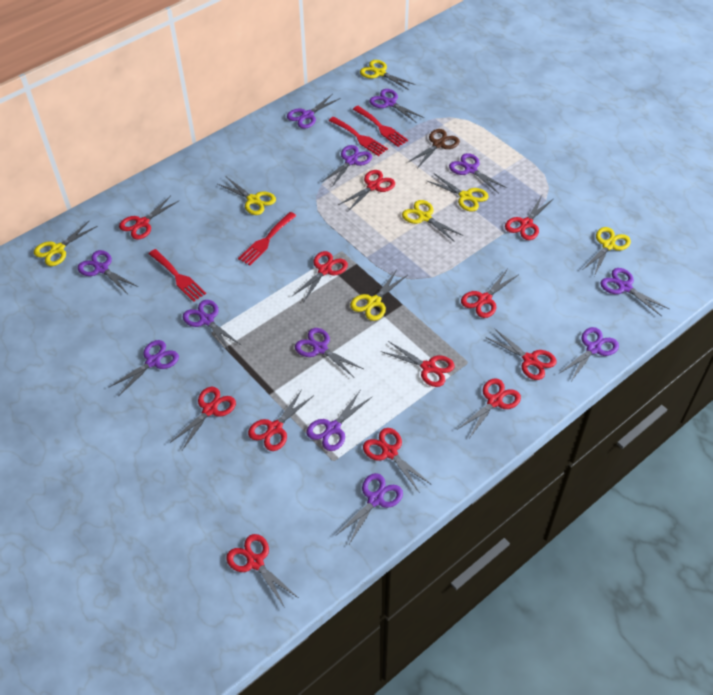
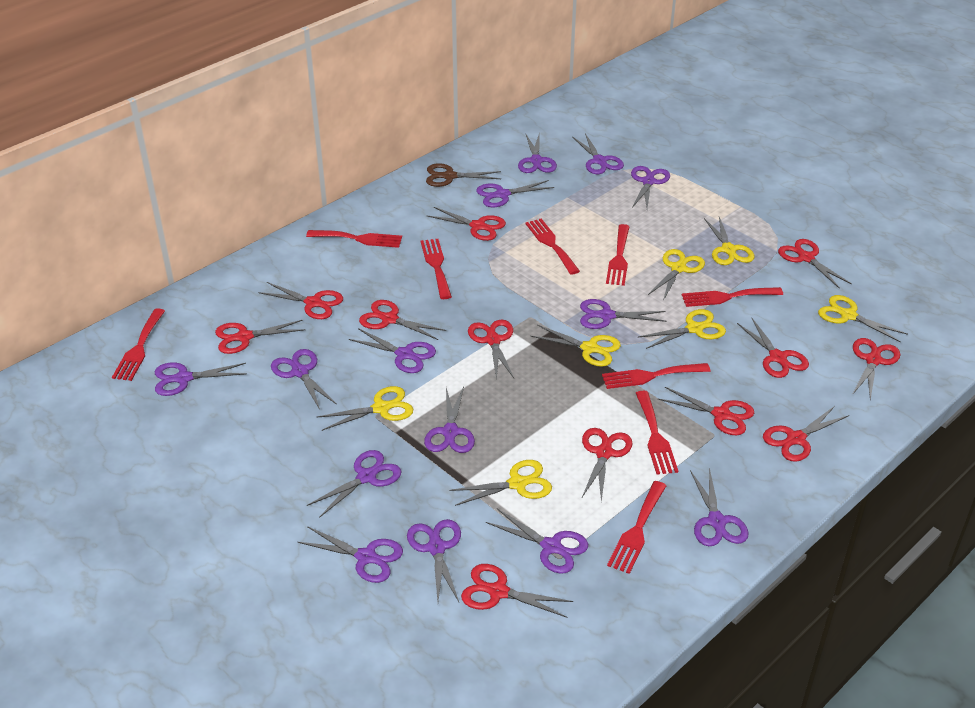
purple scissors: 12 -> 14
red fork: 4 -> 9

